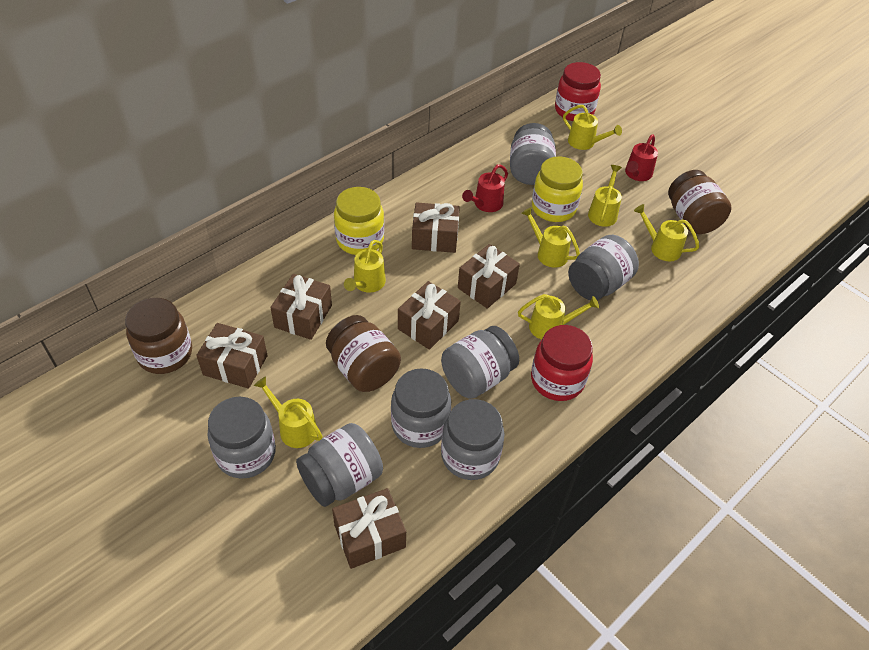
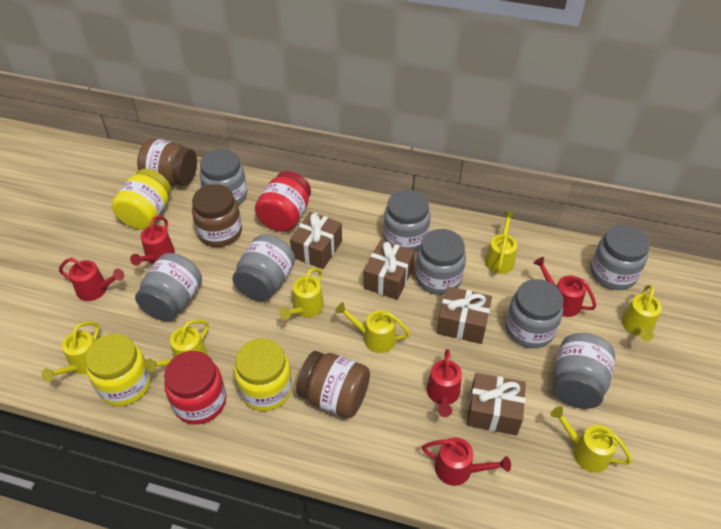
brown gift: 6 -> 4
grey jar: 7 -> 8
red watering can: 2 -> 5
yellow jar: 2 -> 3

